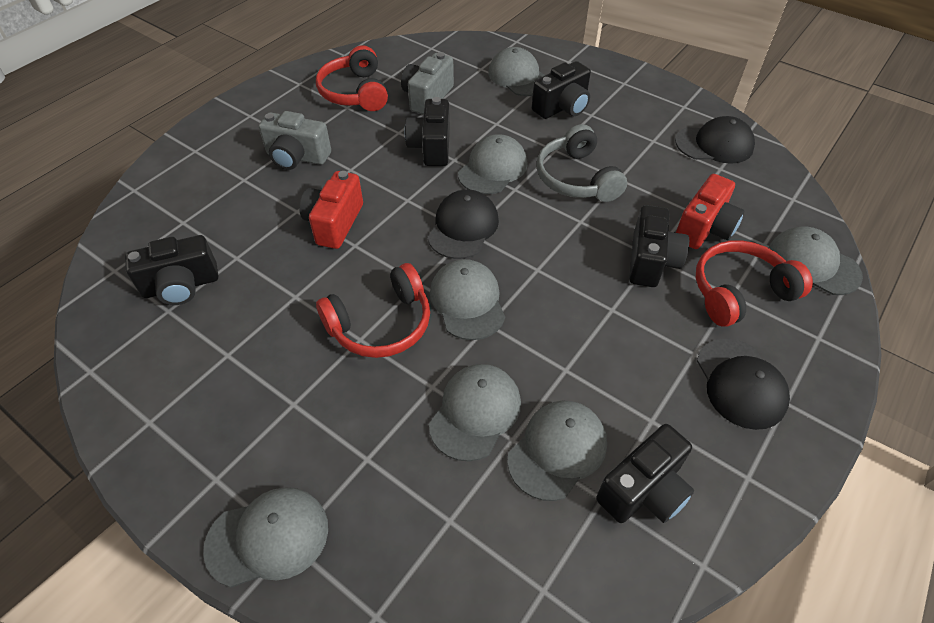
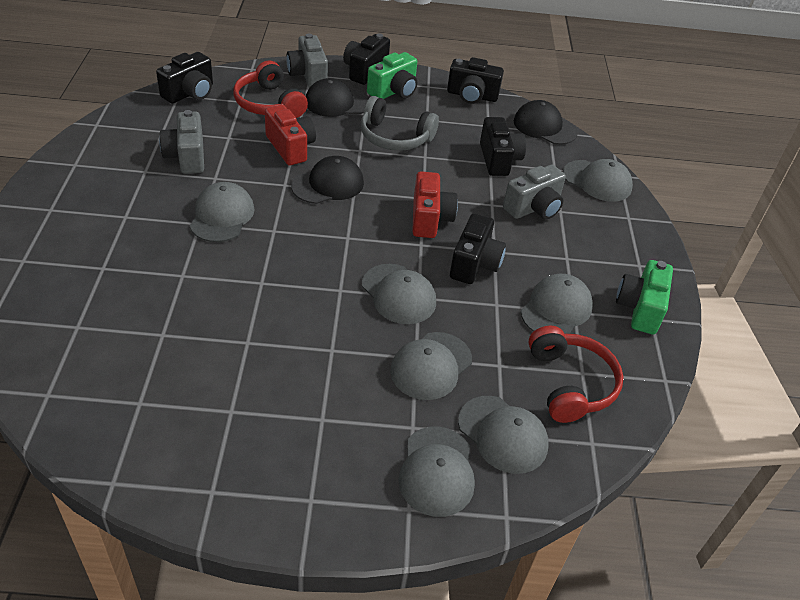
green camera: 0 -> 2
grey camera: 2 -> 3
red headphones: 3 -> 2

